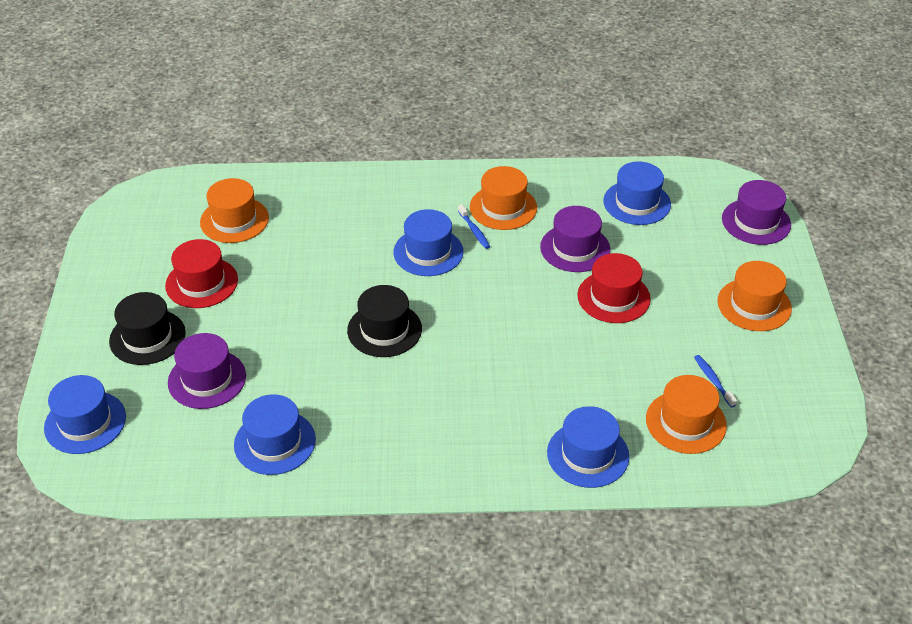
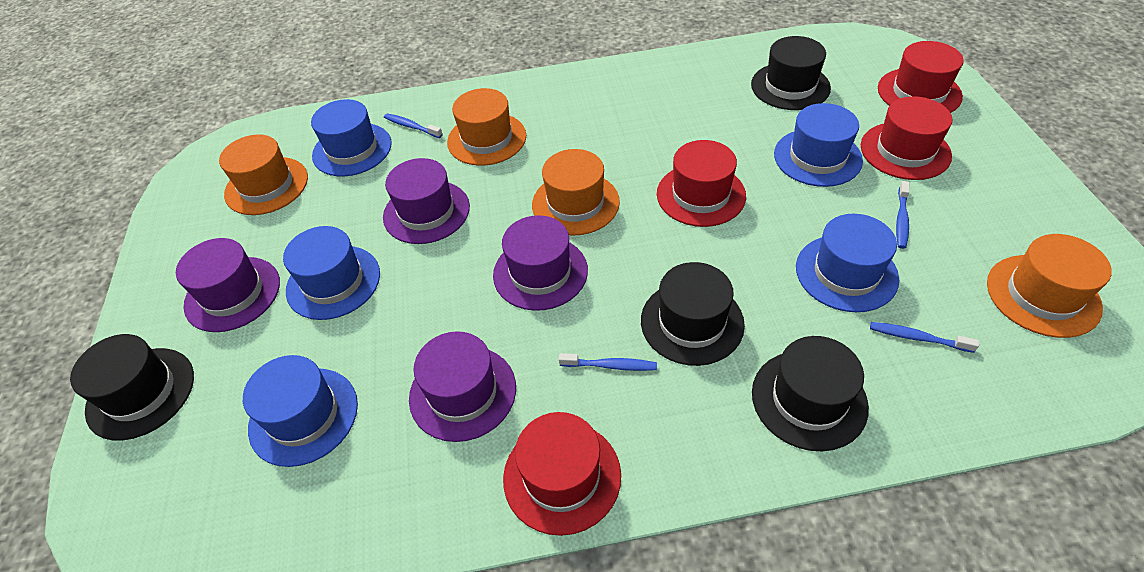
black hat: 2 -> 4
blue toothbrush: 2 -> 4
purple hat: 3 -> 4
red hat: 2 -> 4

